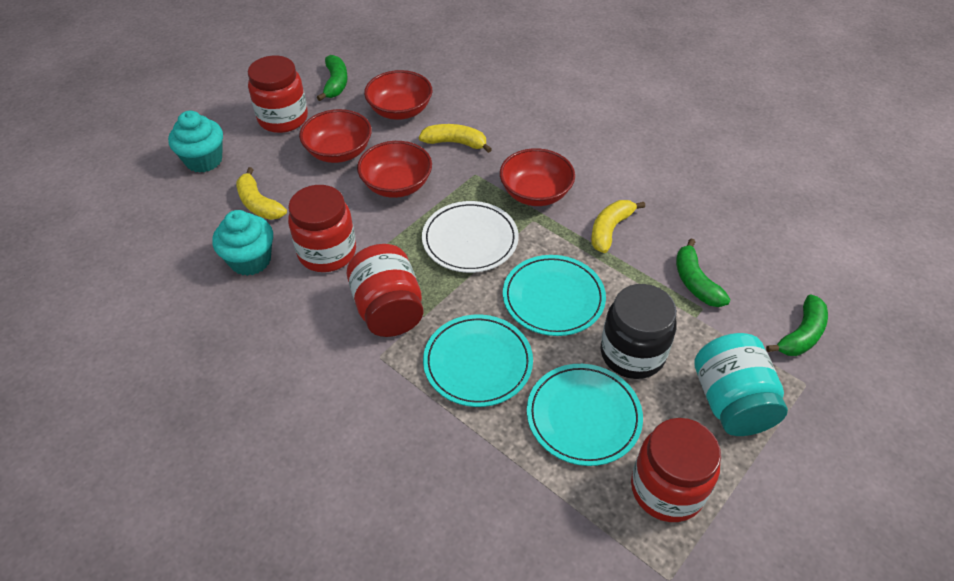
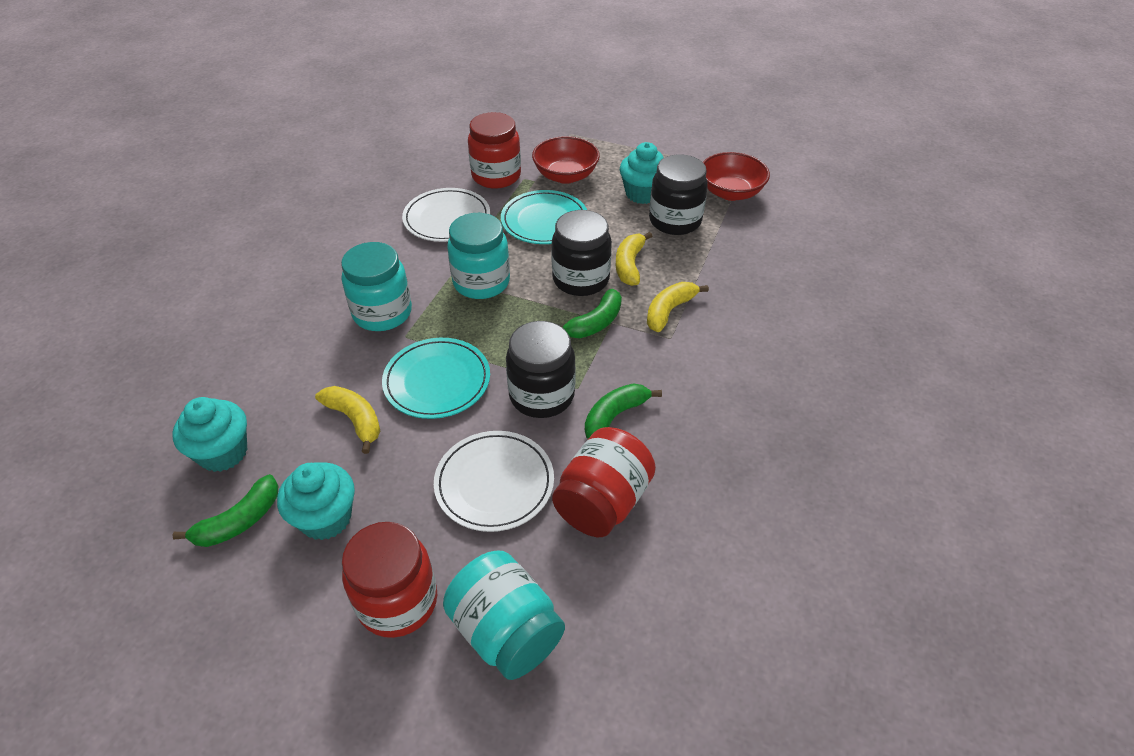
black jar: 1 -> 3
red bowl: 4 -> 2
red jar: 4 -> 3
turquoise cupcake: 2 -> 3
turquoise jar: 1 -> 3
turquoise plate: 3 -> 2
white plate: 1 -> 2

